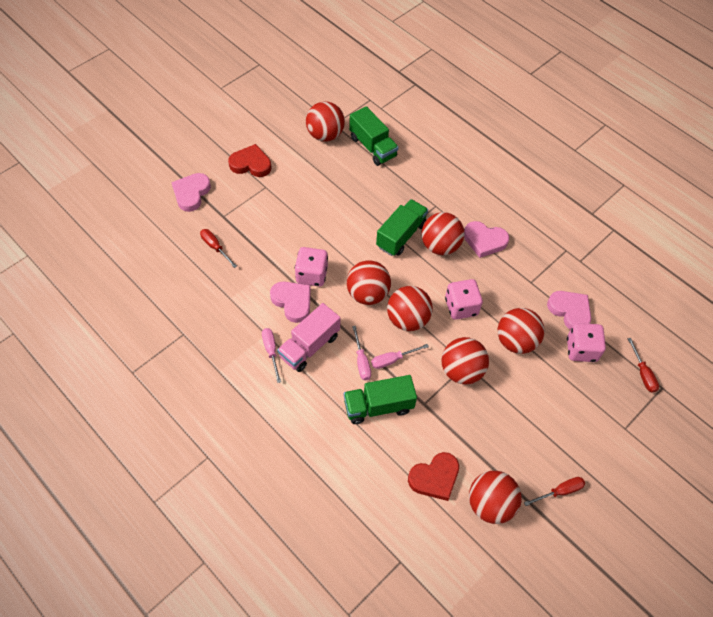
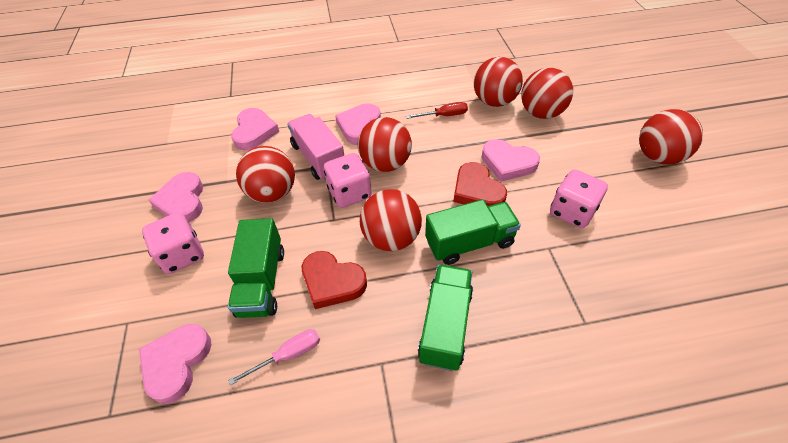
pink heart: 4 -> 5
pink screwdriver: 3 -> 1
red ball: 7 -> 6
red screwdriver: 3 -> 1

